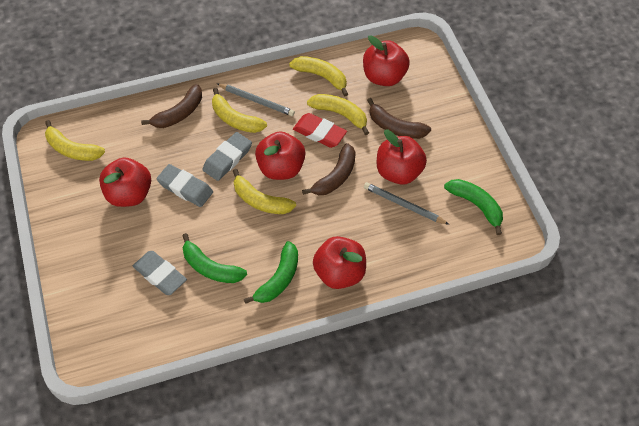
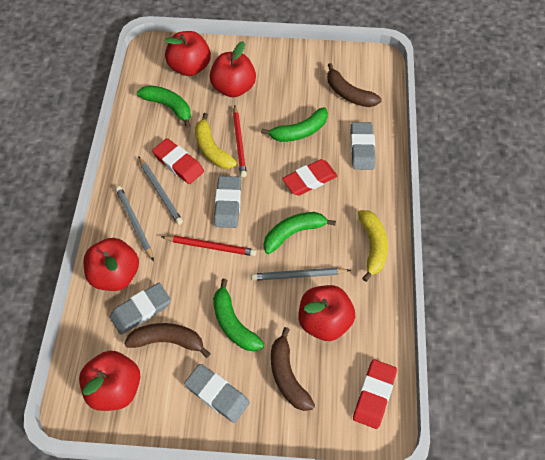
green banana: 3 -> 4
grey eraser: 3 -> 4
grey pencil: 2 -> 3
red eraser: 1 -> 3
red pencil: 0 -> 2
yellow banana: 5 -> 2

